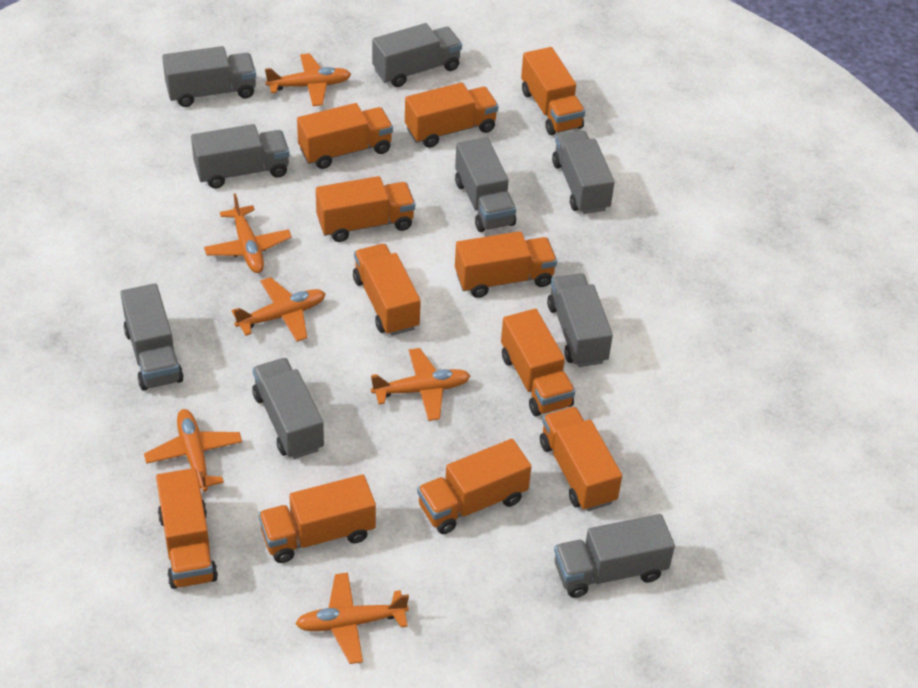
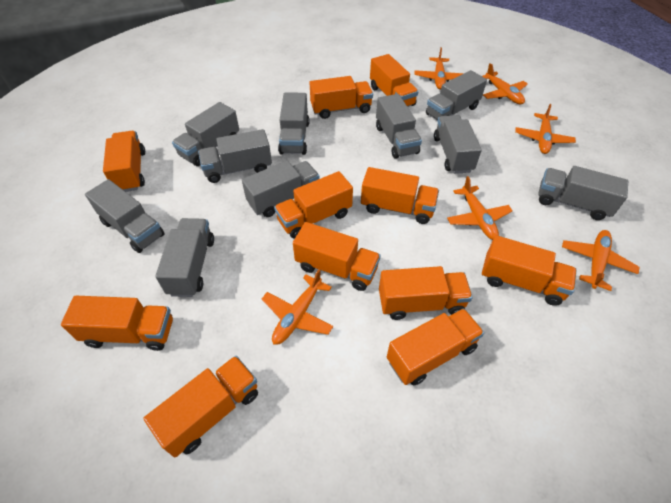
grey truck: 9 -> 10

